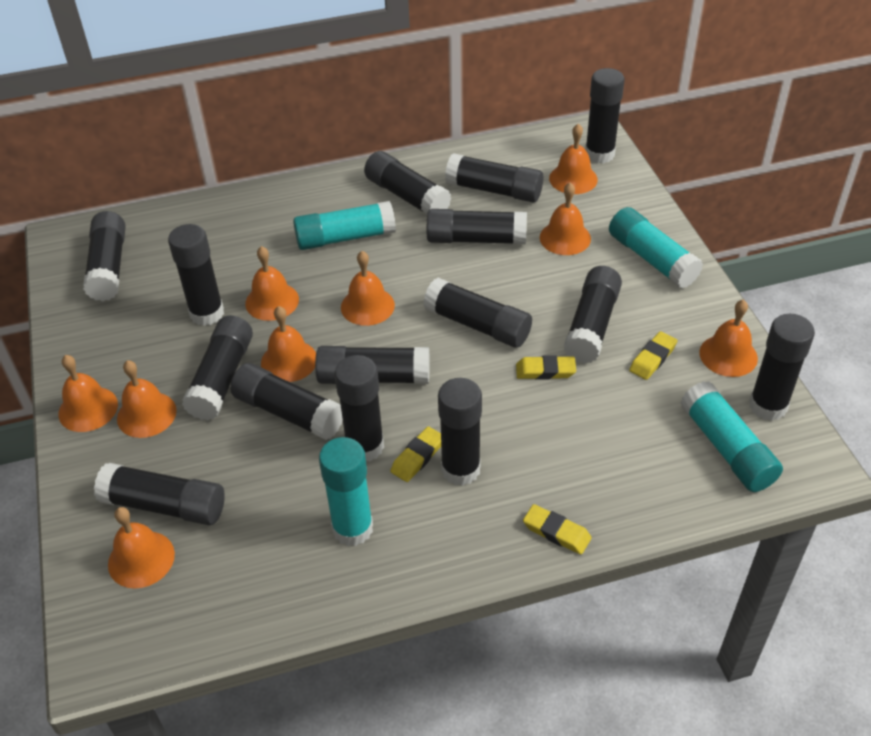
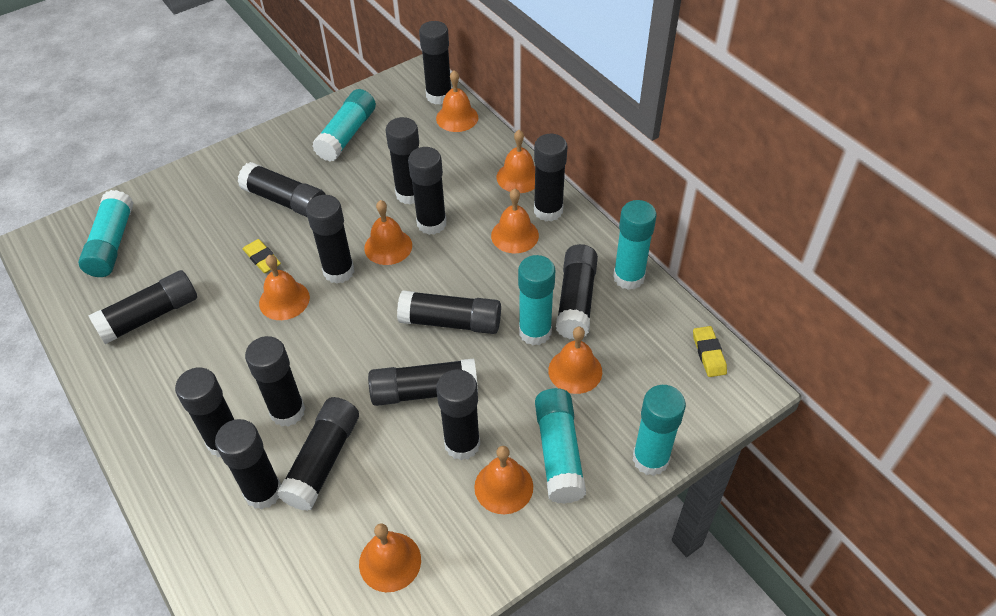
orange bell: 9 -> 8
turquoise glue stick: 4 -> 6
yellow eraser: 4 -> 2

